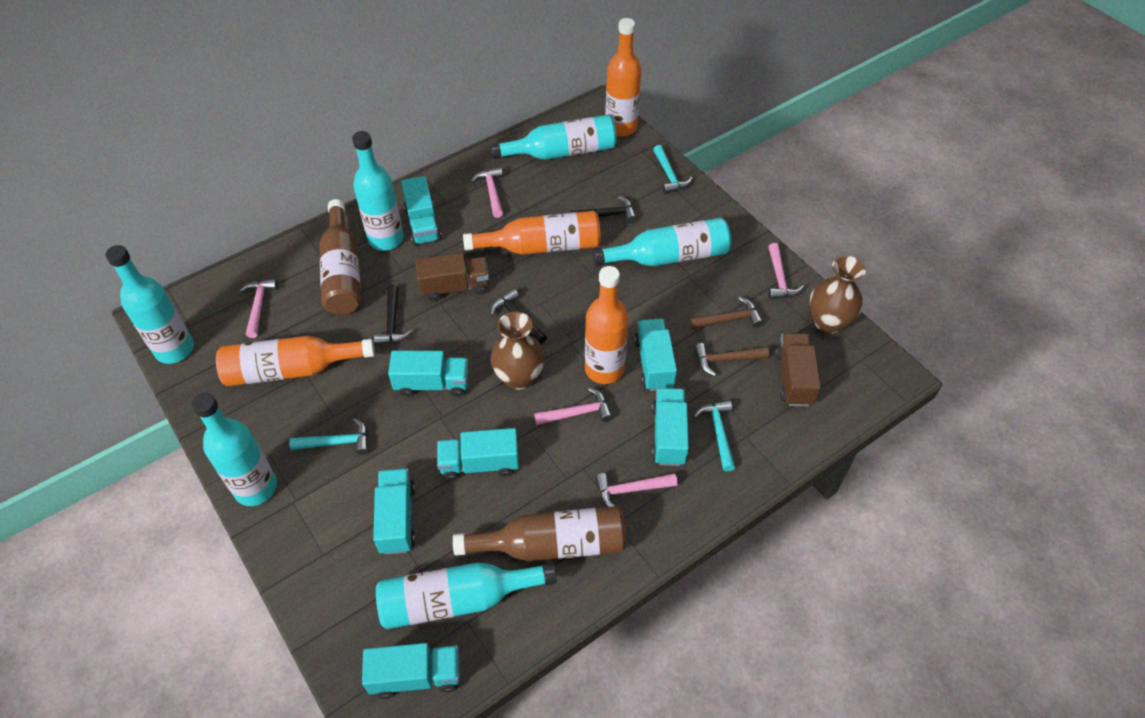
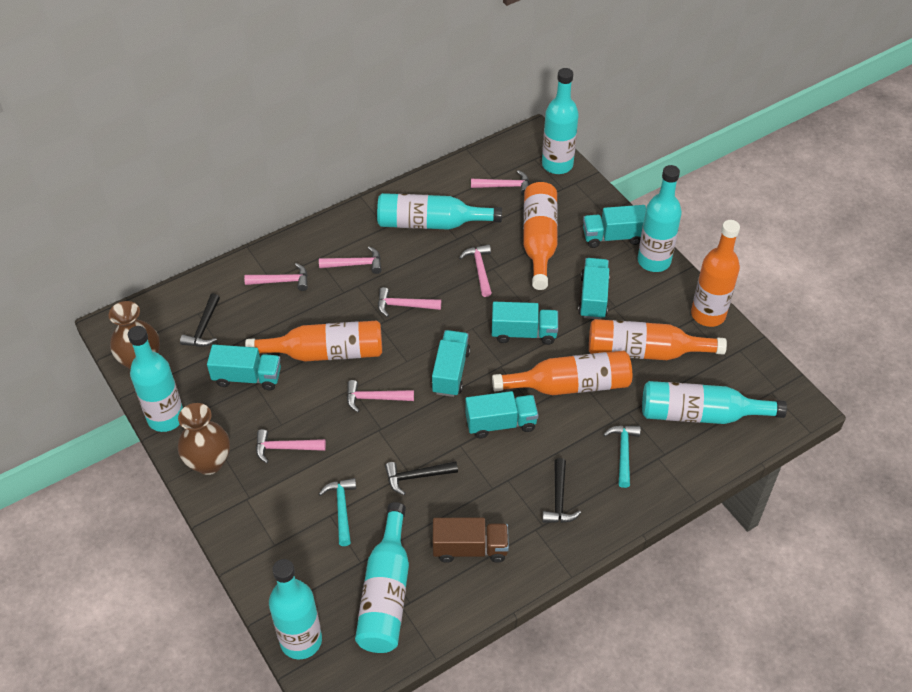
brown bottle: 2 -> 0
brown hammer: 2 -> 0
brown truck: 2 -> 1
orange bottle: 4 -> 5
pink hammer: 5 -> 7
turquoise bottle: 6 -> 7
turquoise hammer: 3 -> 2
turquoise truck: 7 -> 6

